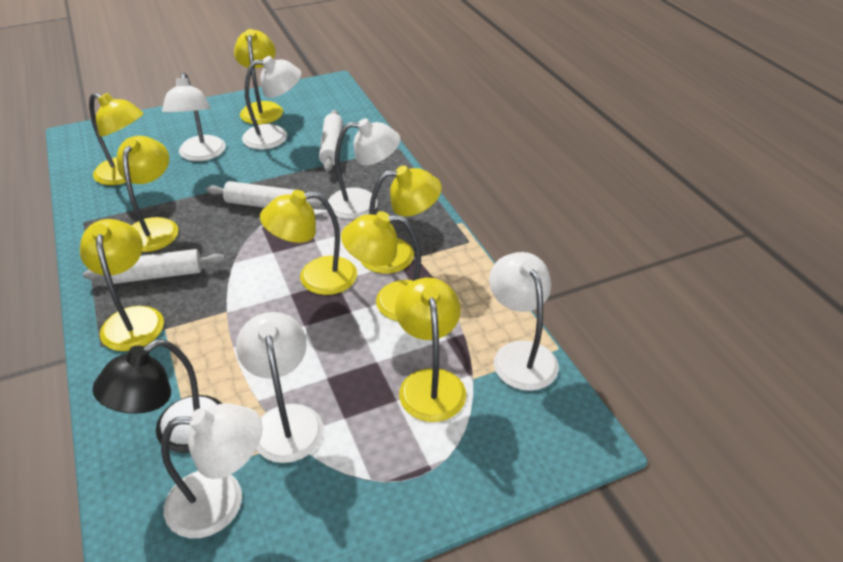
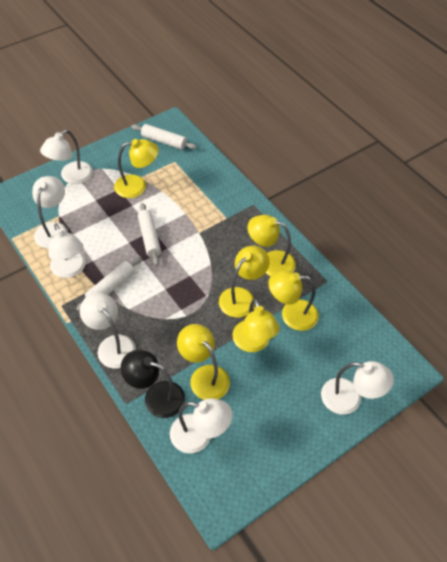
yellow lamp: 8 -> 6

